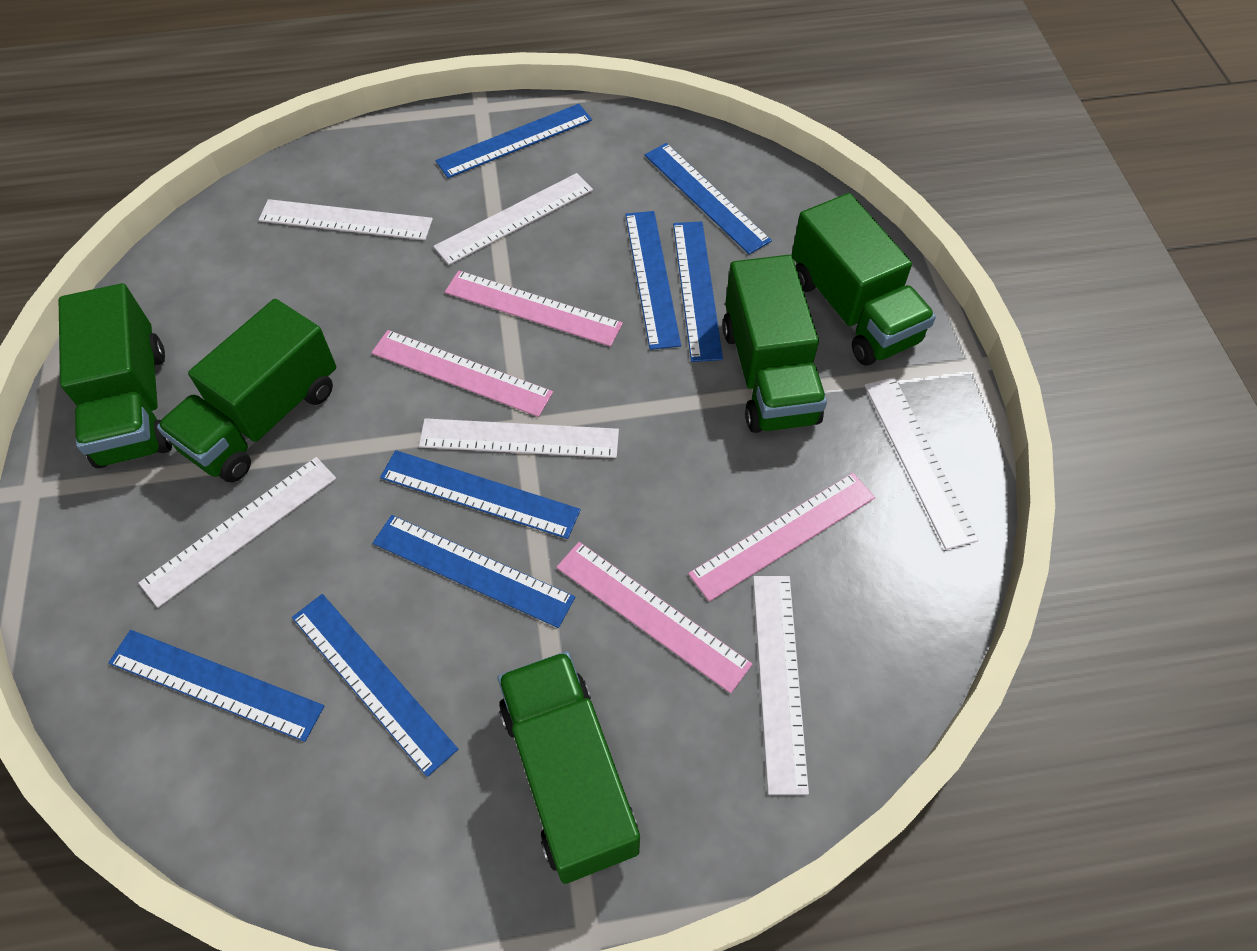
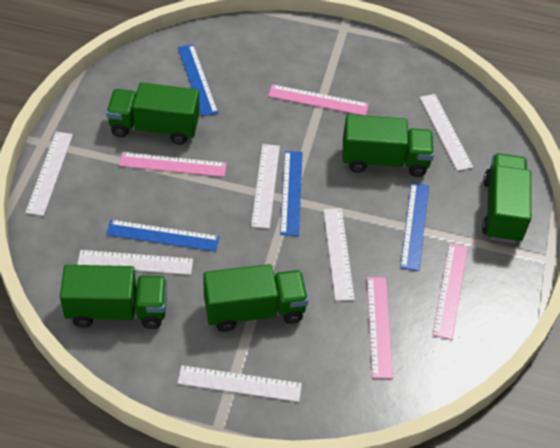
blue ruler: 8 -> 4

